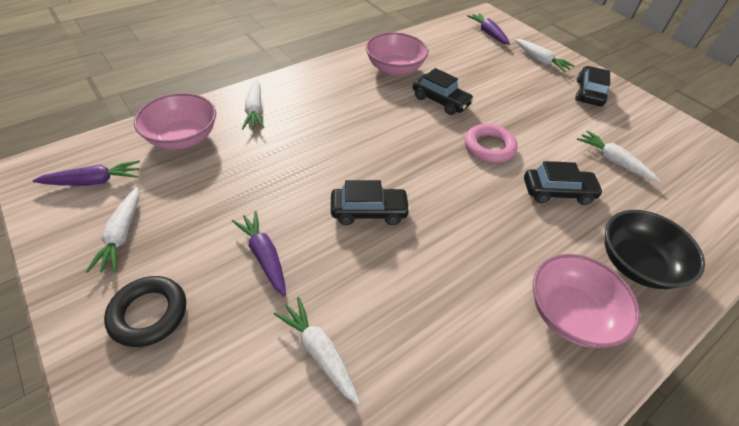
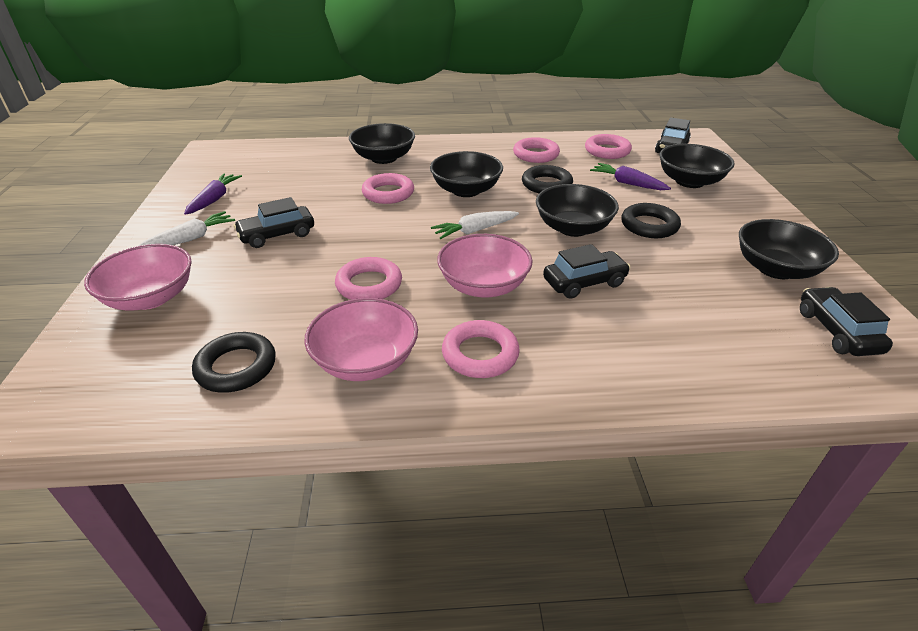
black bowl: 1 -> 5
black ring: 1 -> 3
pink ring: 1 -> 5
purple carrot: 3 -> 2
white carrot: 5 -> 2

